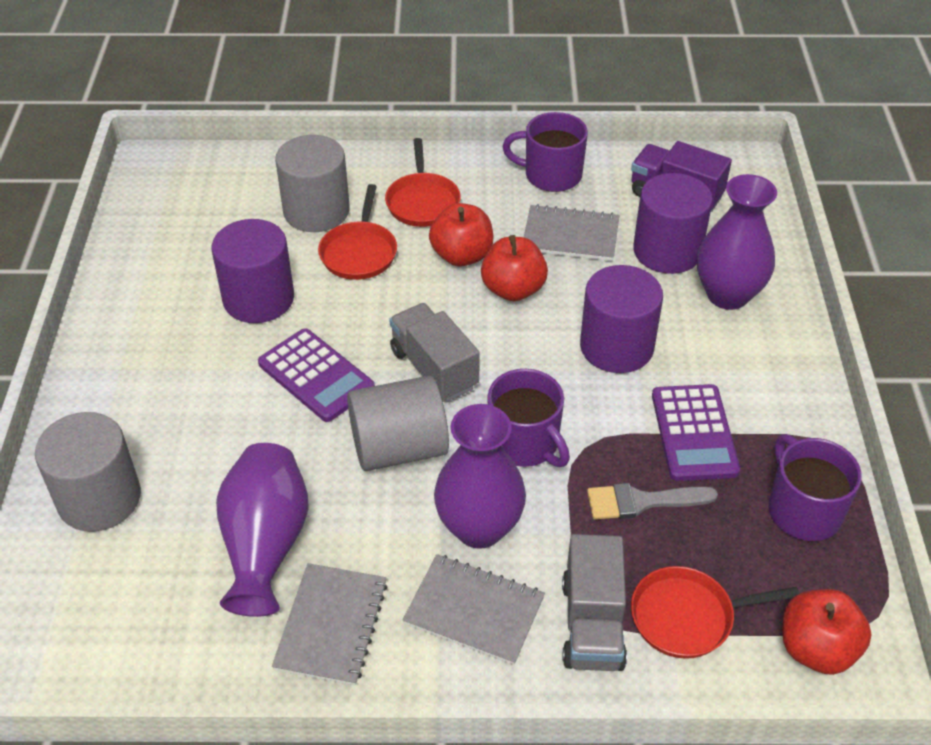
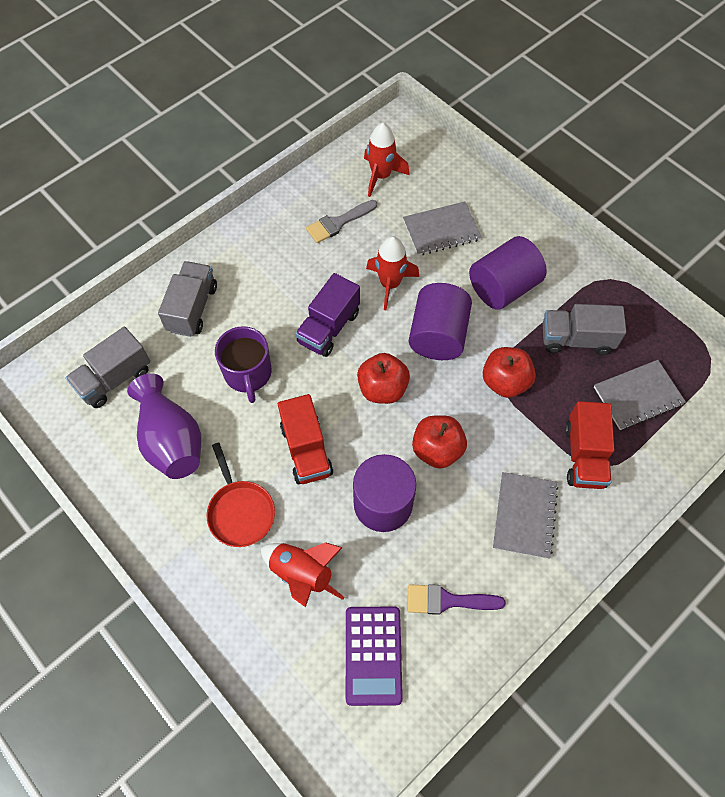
grey cylinder: 3 -> 0
grey truck: 2 -> 3
purple brush: 0 -> 1
purple calculator: 2 -> 1
purple mug: 3 -> 1
purple vase: 3 -> 1
red pan: 3 -> 1
red rocket: 0 -> 3
red truck: 0 -> 2

